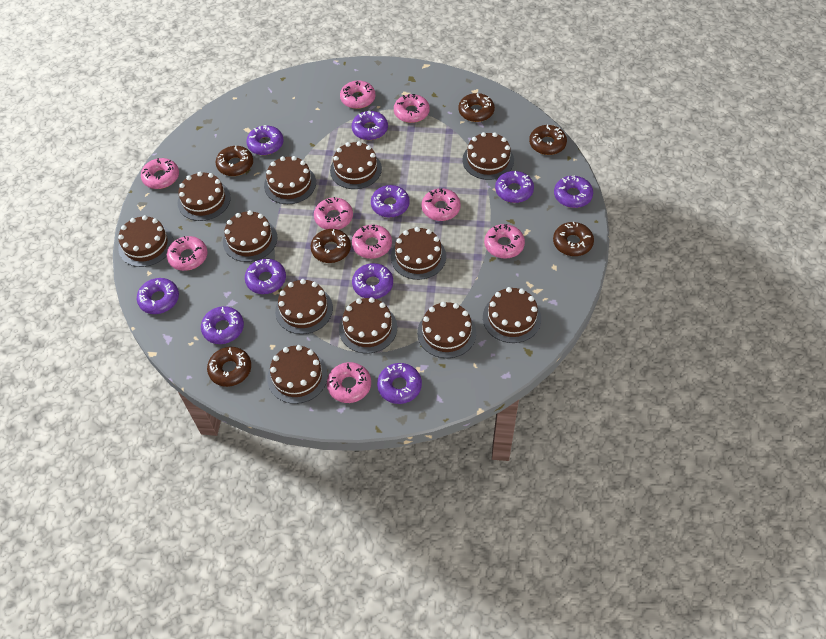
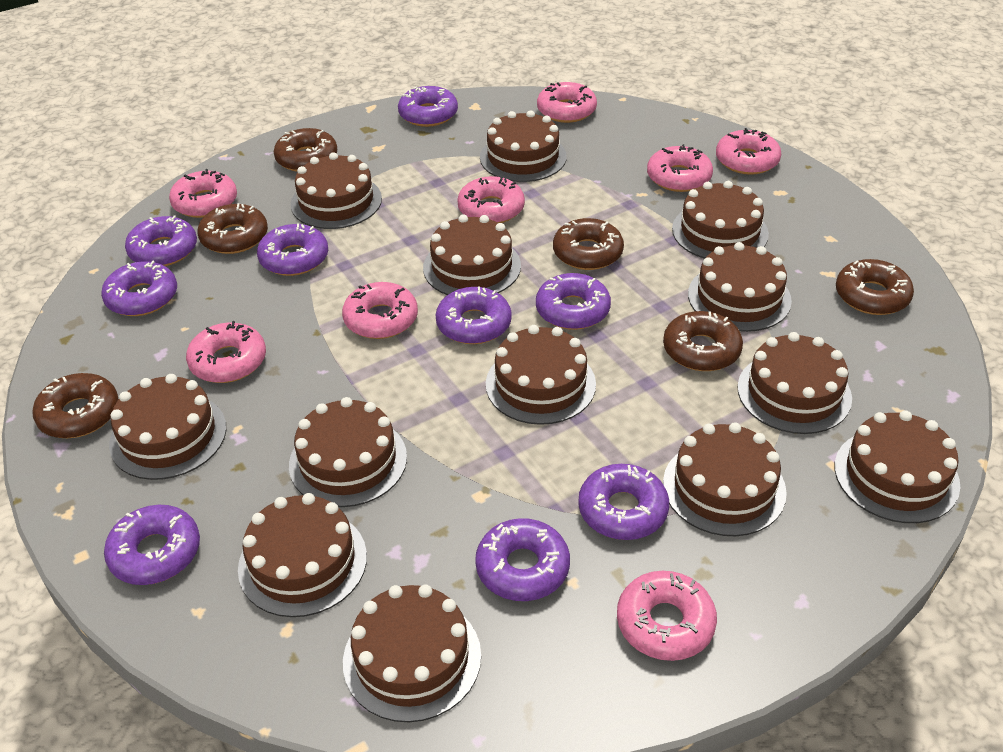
brown cake: 12 -> 13
pink donut: 9 -> 8
purple donut: 10 -> 9

